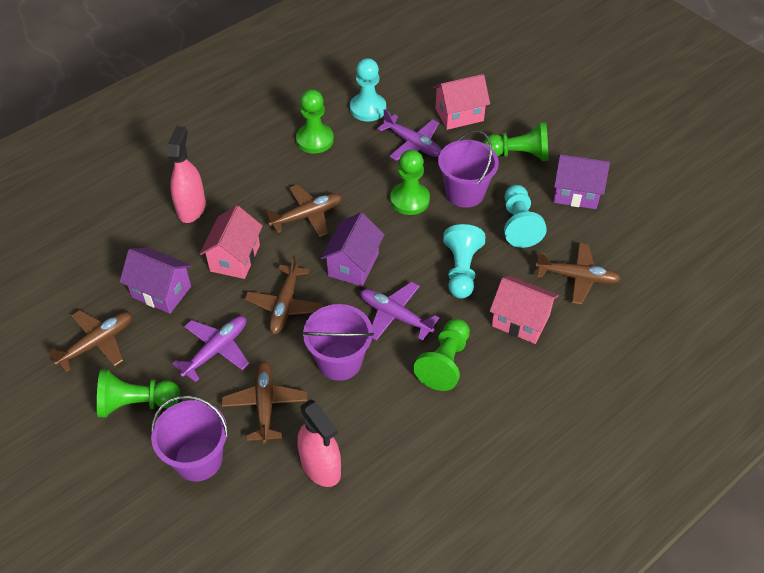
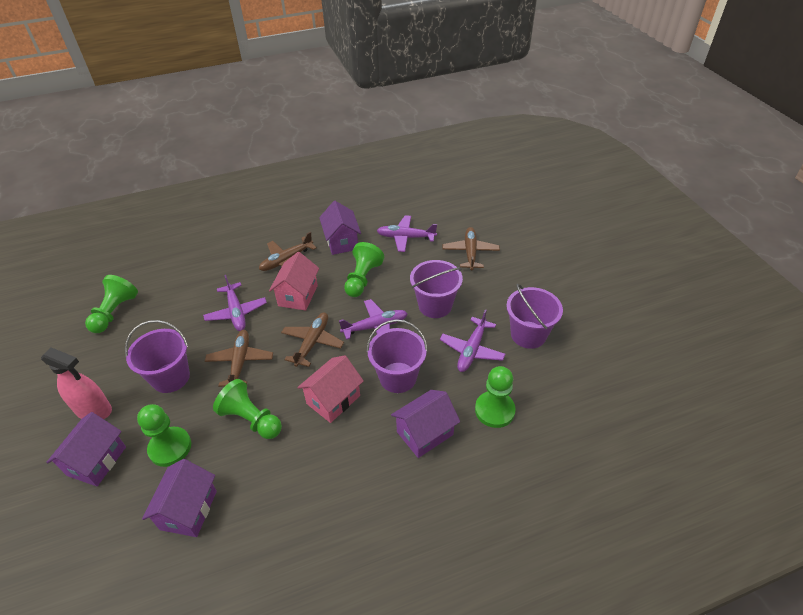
brown plane: 5 -> 4
pink house: 3 -> 2
pink spray bottle: 2 -> 1
purple bucket: 3 -> 4
purple house: 3 -> 4
purple plane: 3 -> 4
turquoise pawn: 3 -> 0

